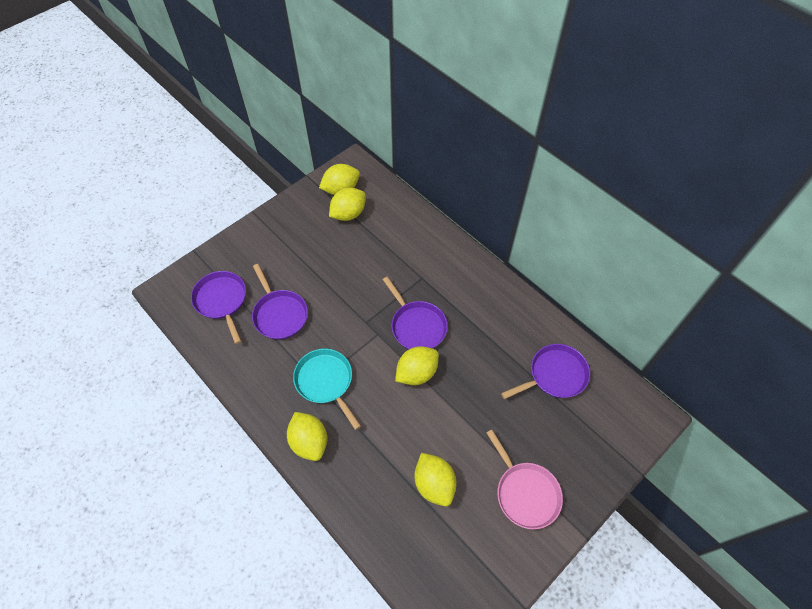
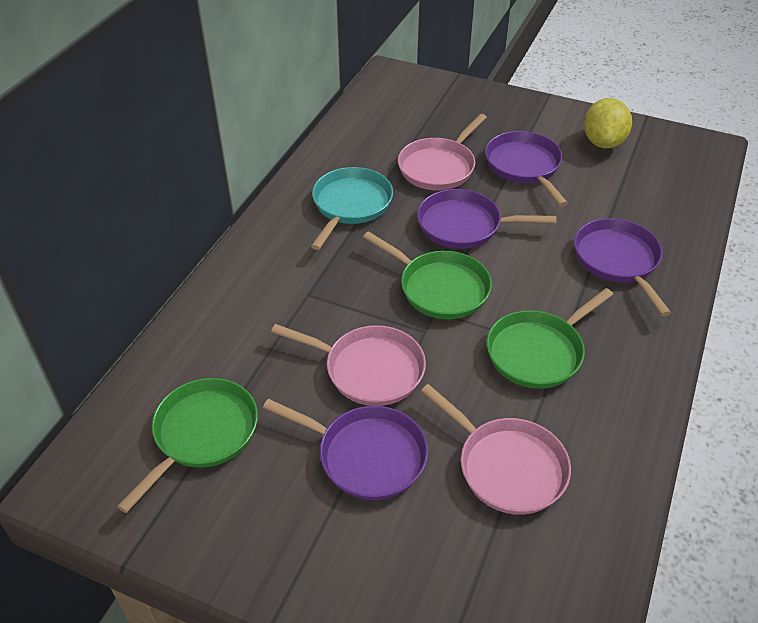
green pan: 0 -> 3
pink pan: 1 -> 3
yellow lemon: 5 -> 1

